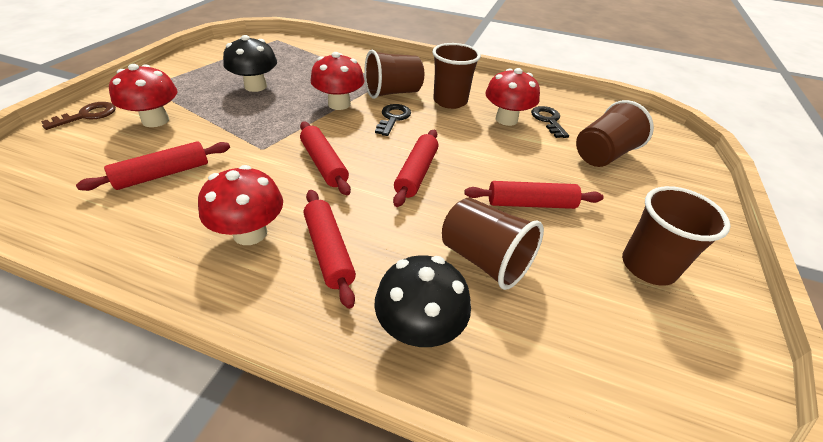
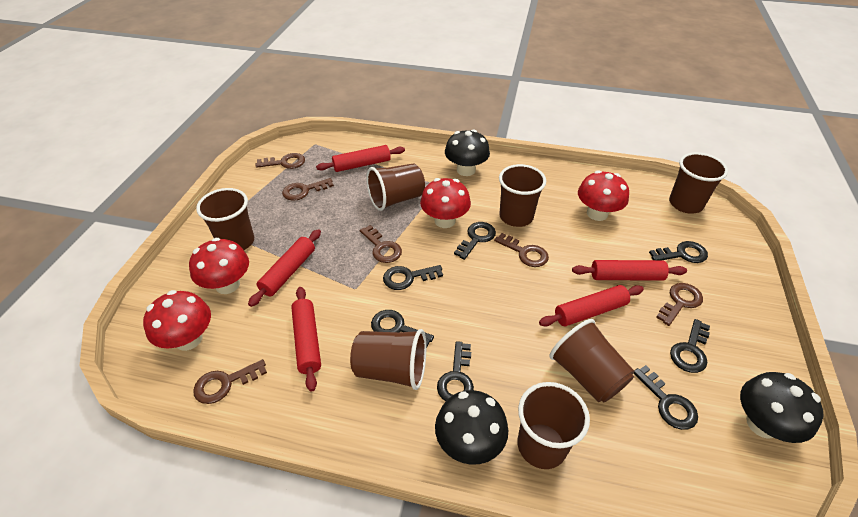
black key: 2 -> 7
black mushroom: 2 -> 3
brown cup: 5 -> 7
brown key: 1 -> 6

